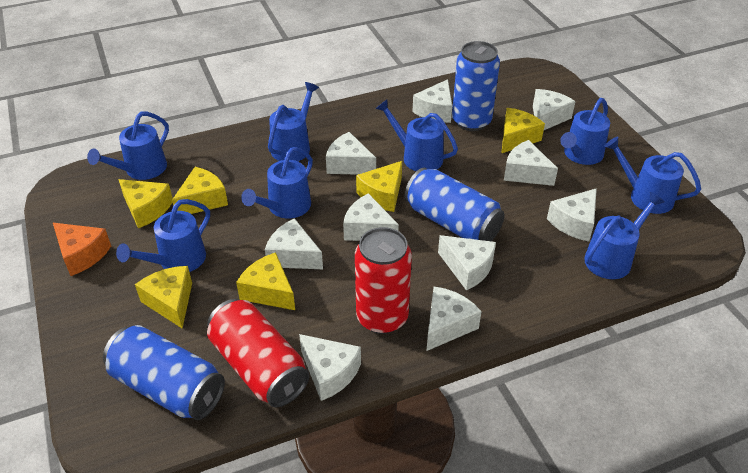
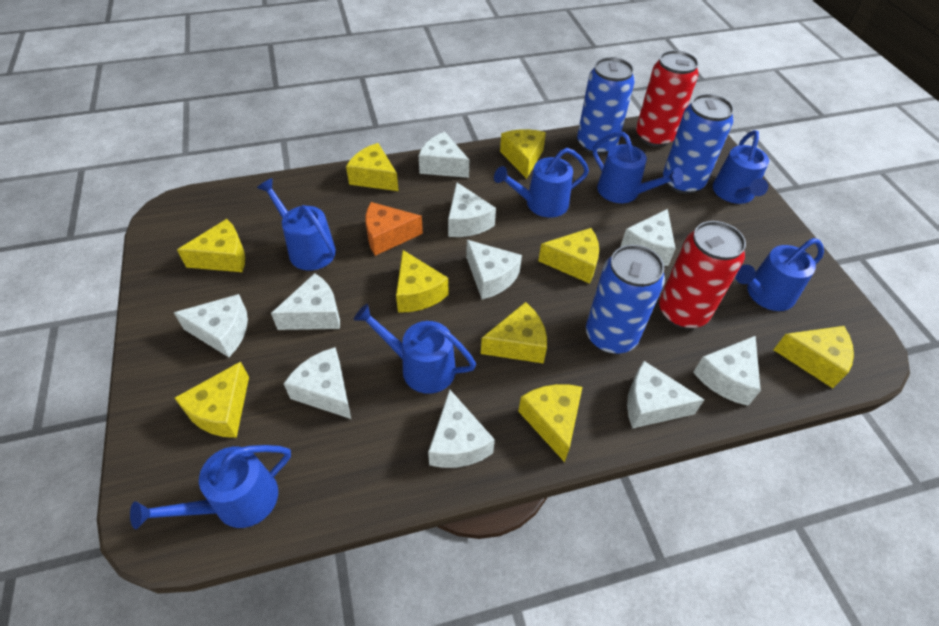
blue watering can: 8 -> 7
yellow cheese: 6 -> 9

